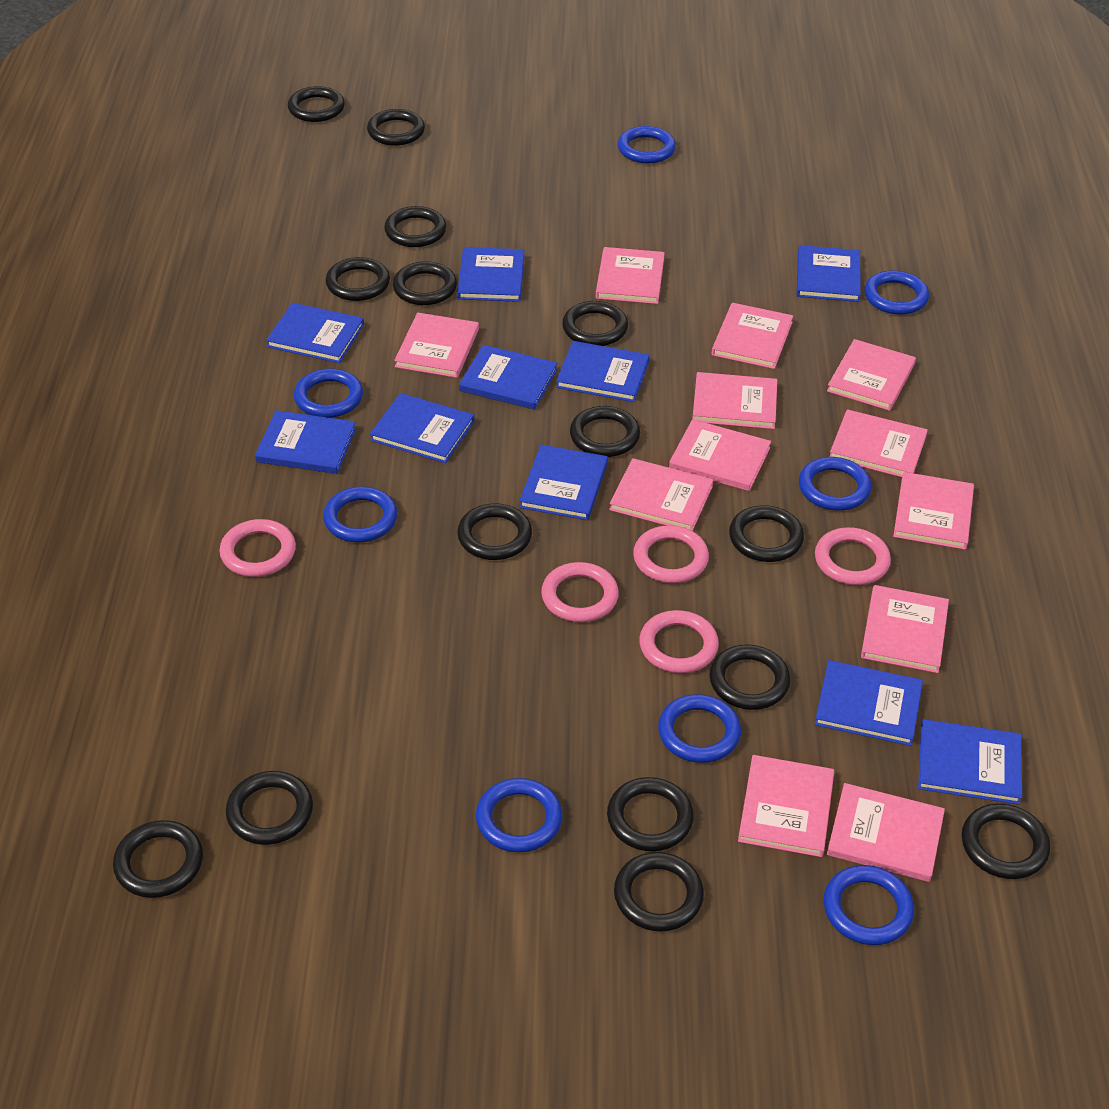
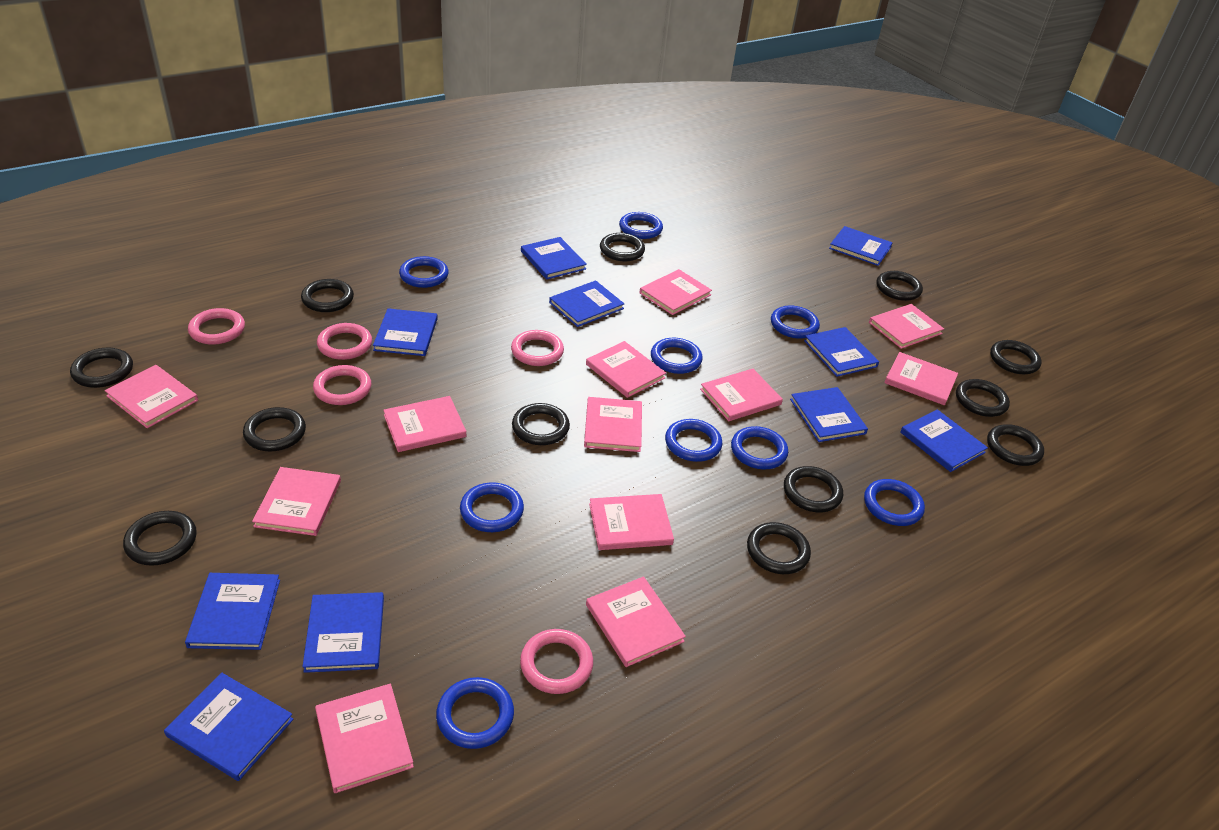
black ring: 15 -> 12
blue ring: 8 -> 9

